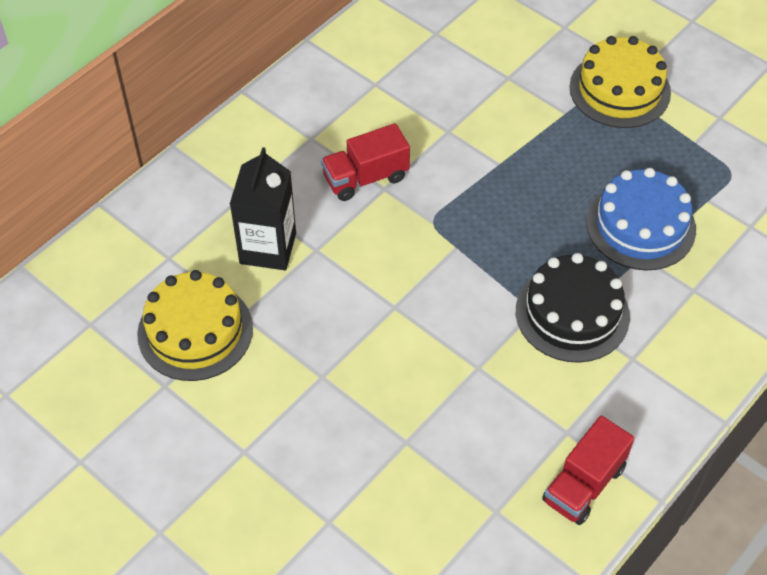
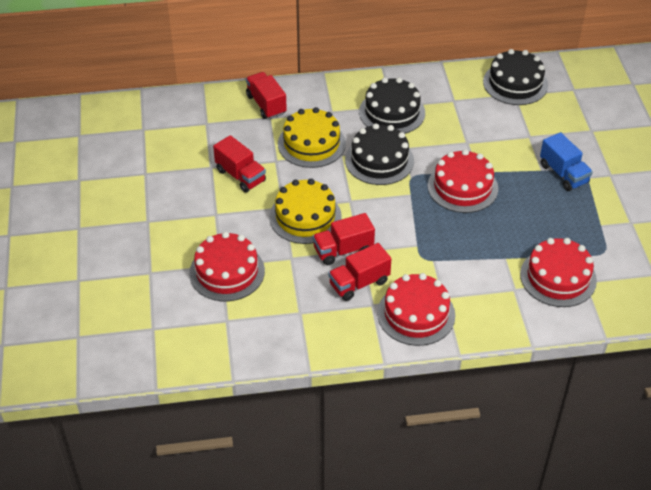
black cake: 1 -> 3
black carton: 1 -> 0
blue cake: 1 -> 0
blue truck: 0 -> 1
red cake: 0 -> 4
red truck: 2 -> 4

